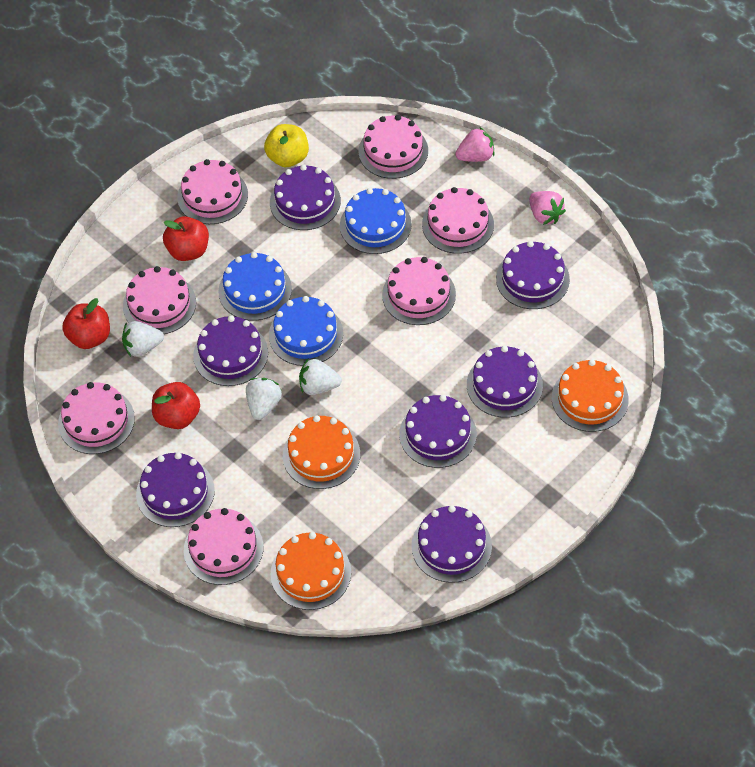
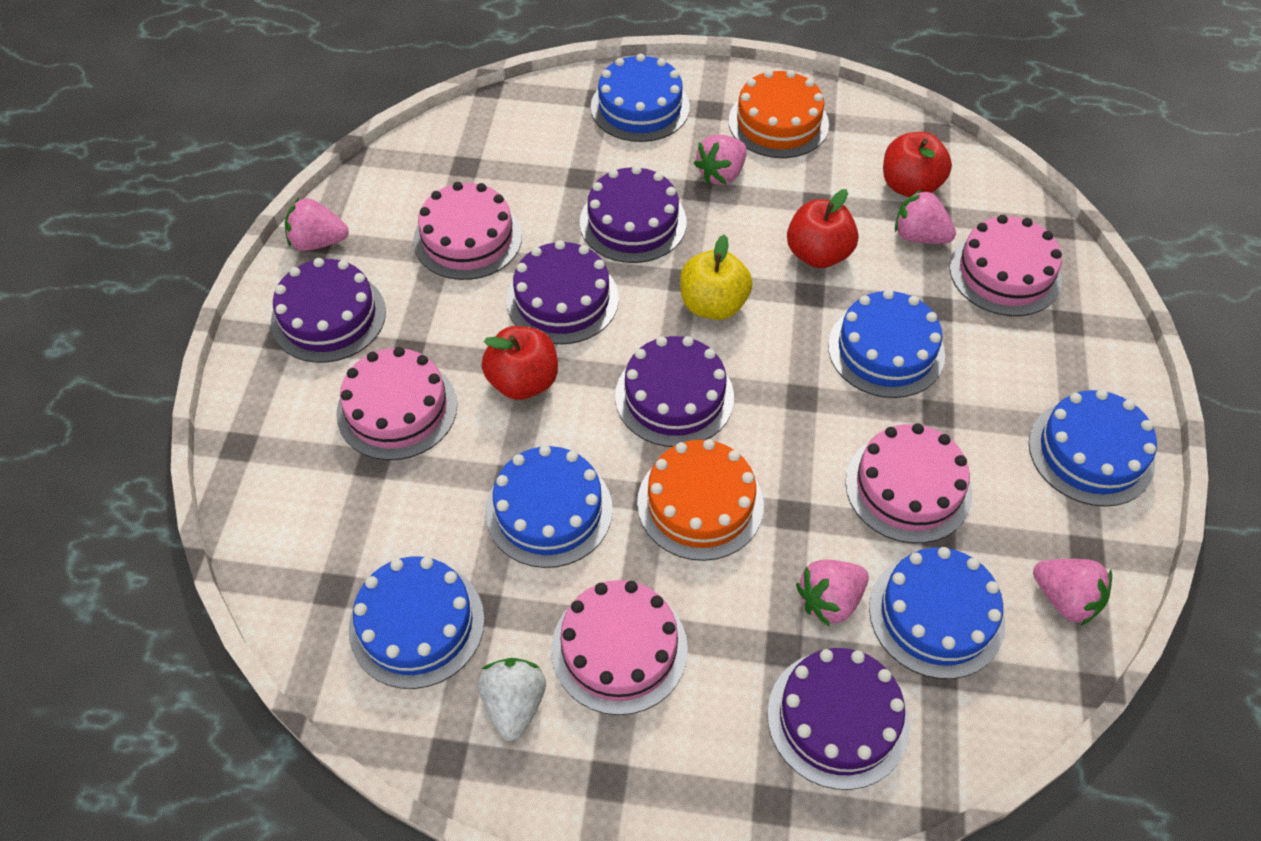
blue cake: 3 -> 6
orange cake: 3 -> 2
pink cake: 7 -> 5
pink strawberry: 2 -> 5
purple cake: 7 -> 5
white strawberry: 3 -> 1

